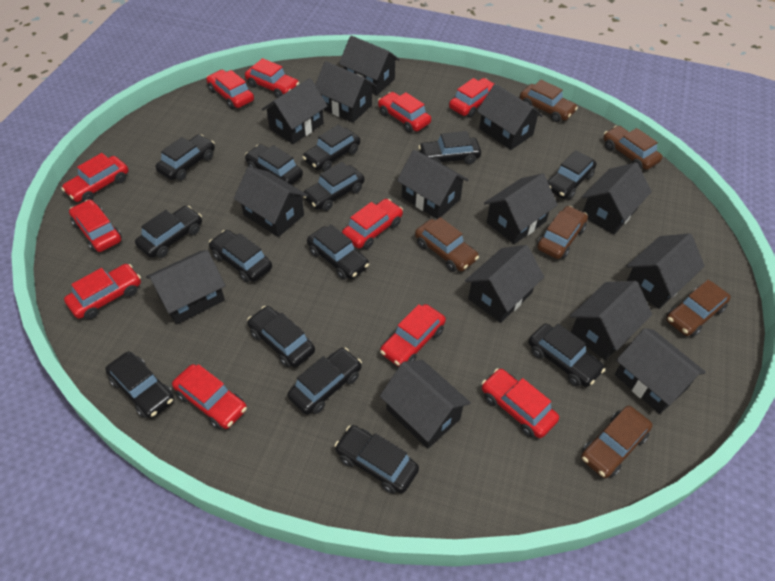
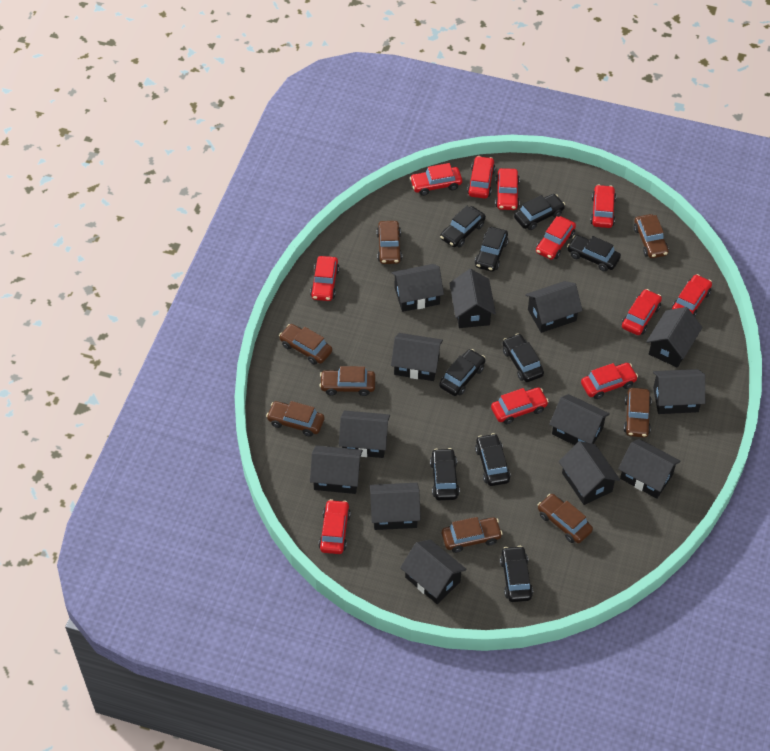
black car: 14 -> 9
black house: 14 -> 13
brown car: 6 -> 8

